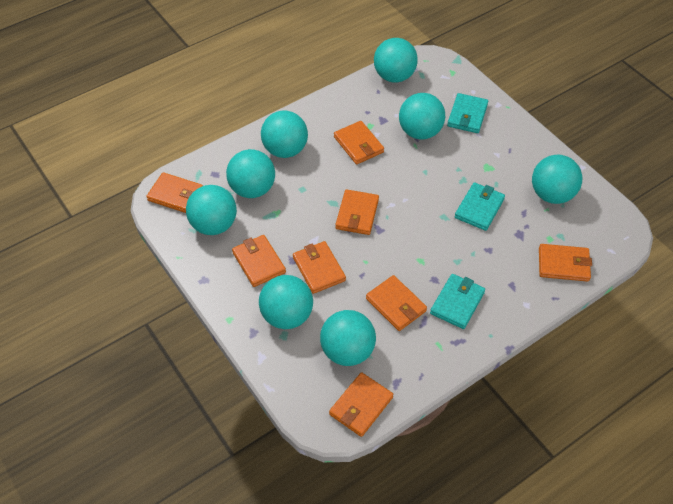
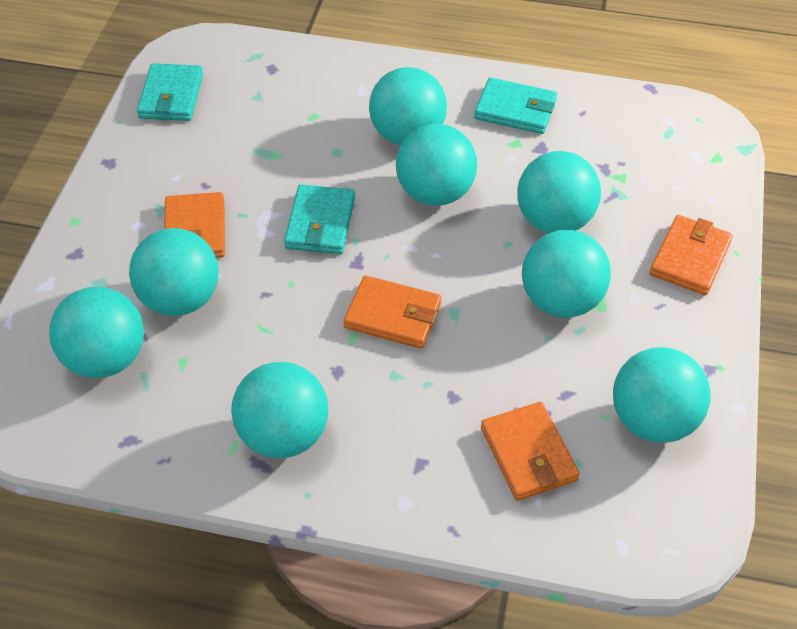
orange wallet: 8 -> 4

